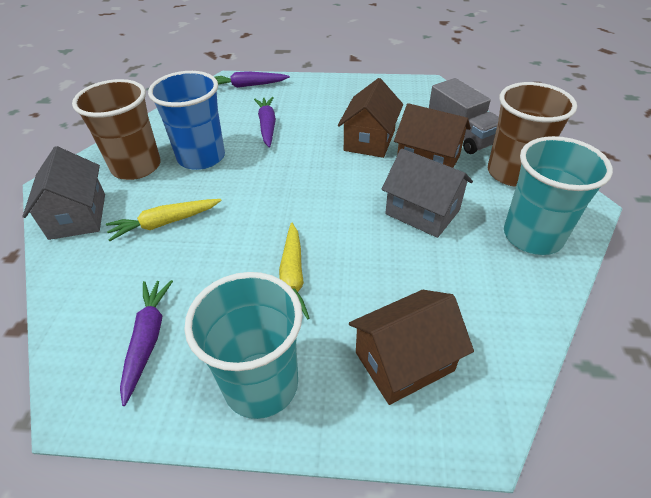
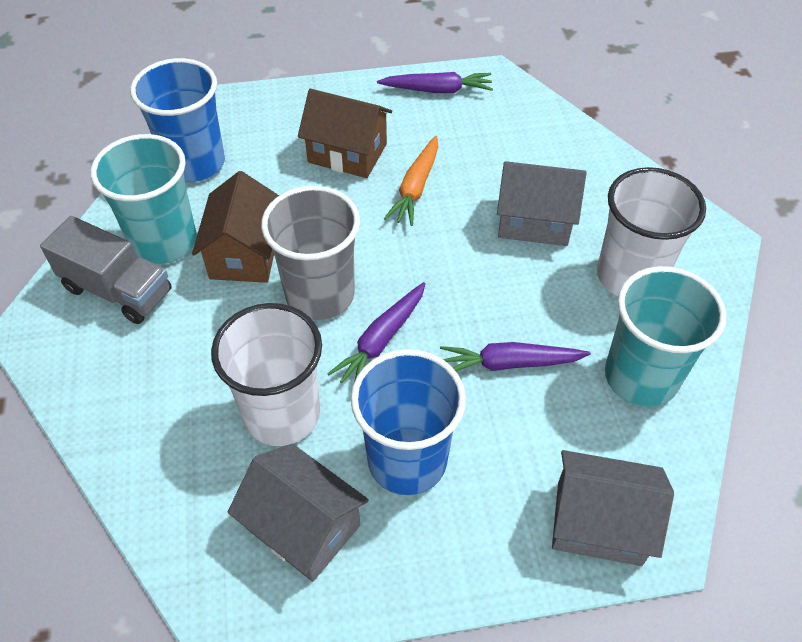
blue cup: 1 -> 2
brown cup: 2 -> 0
brown house: 3 -> 2
grey cup: 0 -> 1
grey house: 2 -> 3
orange carrot: 0 -> 1
white cup: 0 -> 2
yellow carrot: 2 -> 0

